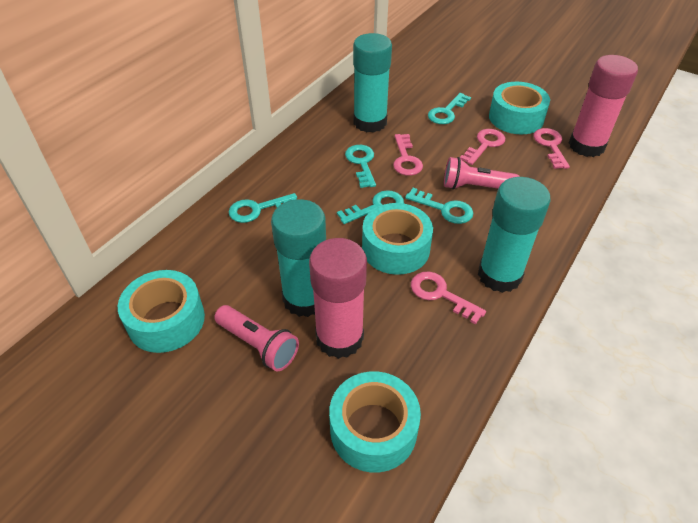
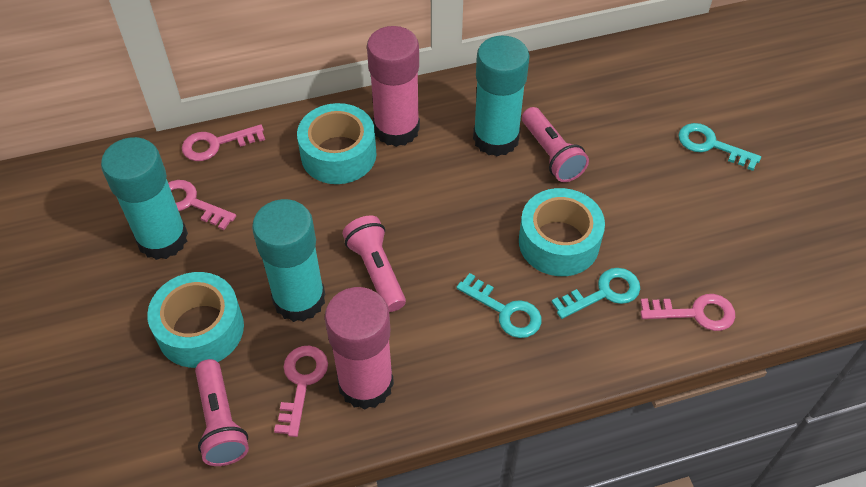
pink flashlight: 2 -> 3
turquoise key: 5 -> 3
turquoise tape: 4 -> 3

